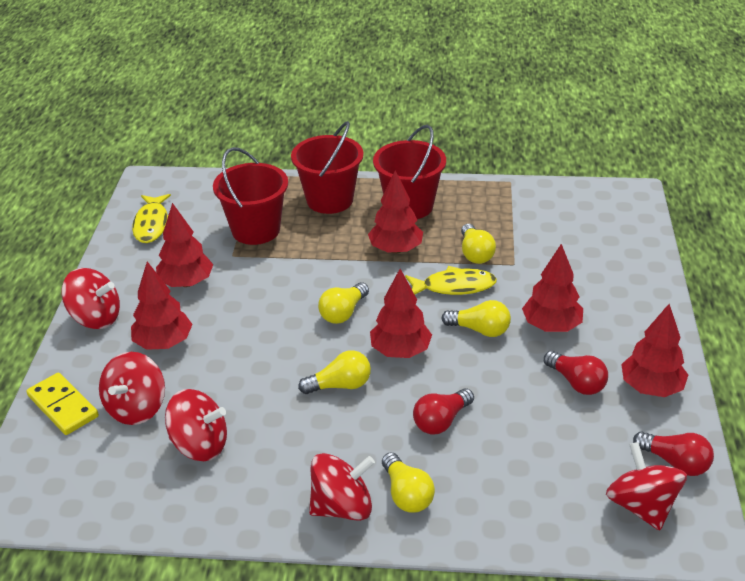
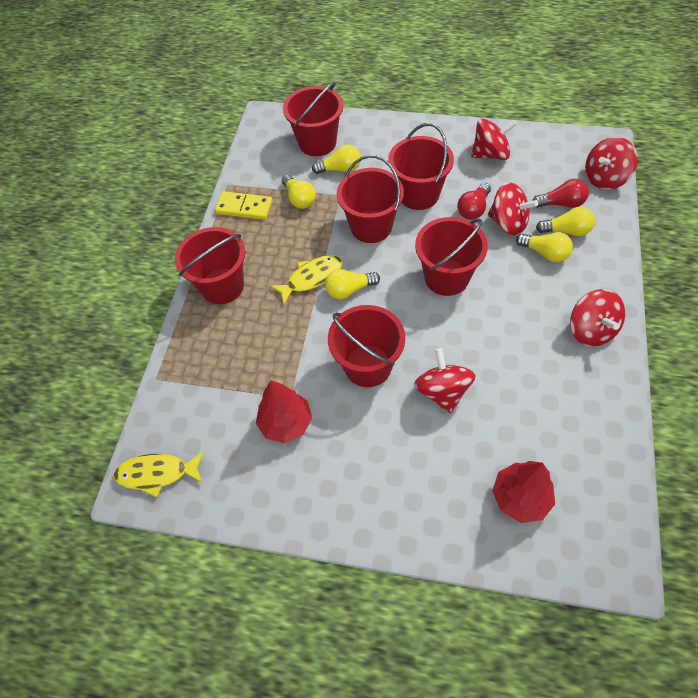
red bucket: 3 -> 6
red light bulb: 3 -> 2
red tree: 6 -> 2

